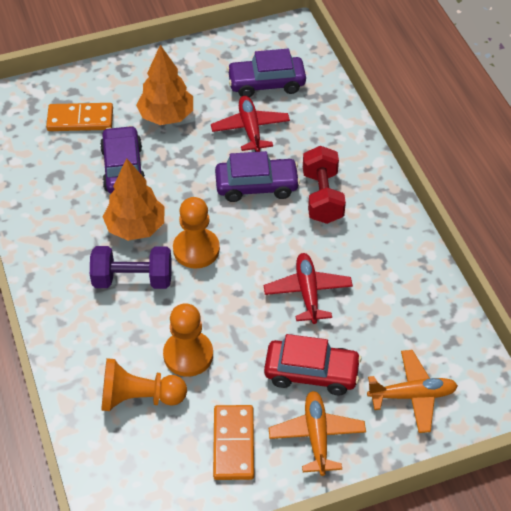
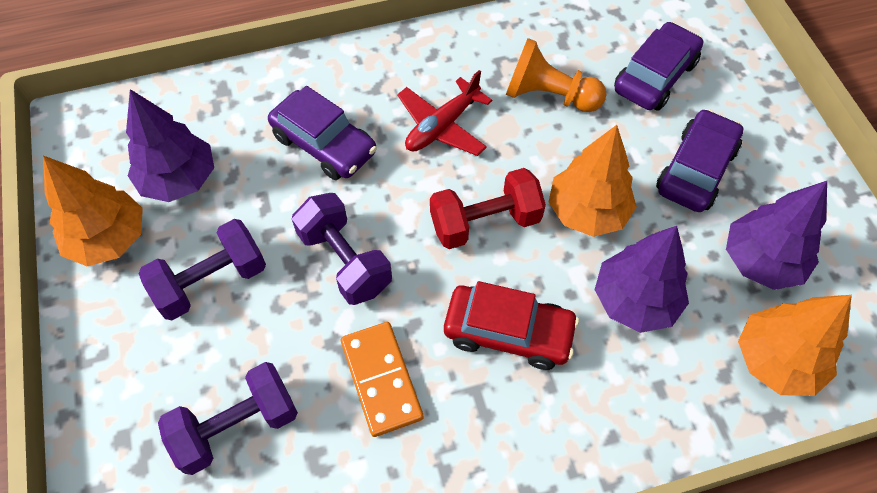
orange domino: 2 -> 1
orange pawn: 3 -> 1
orange plane: 2 -> 0
orange tree: 2 -> 3
purple dumbbell: 1 -> 3
purple tree: 0 -> 3
red plane: 2 -> 1

